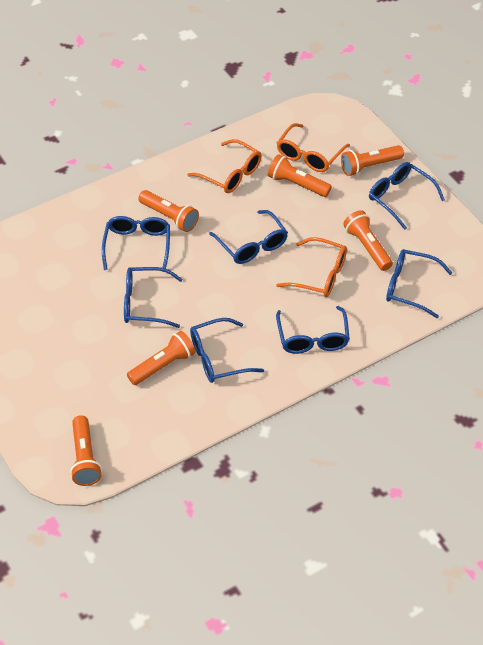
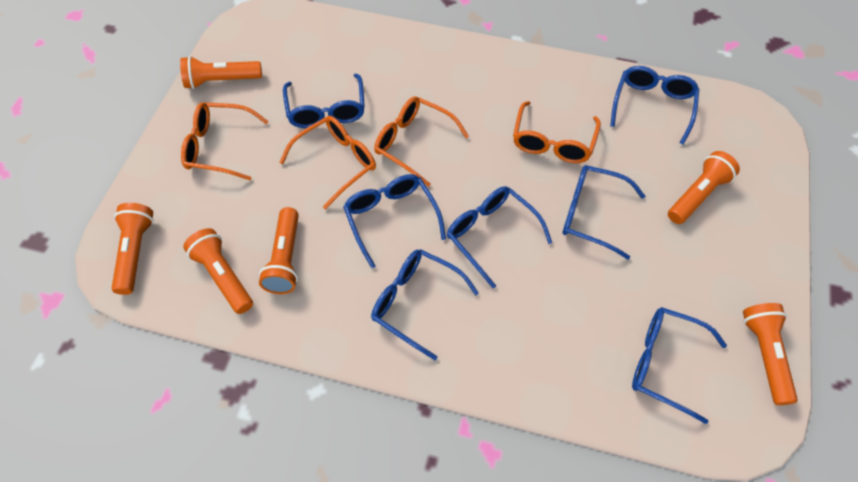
orange glasses: 3 -> 4

